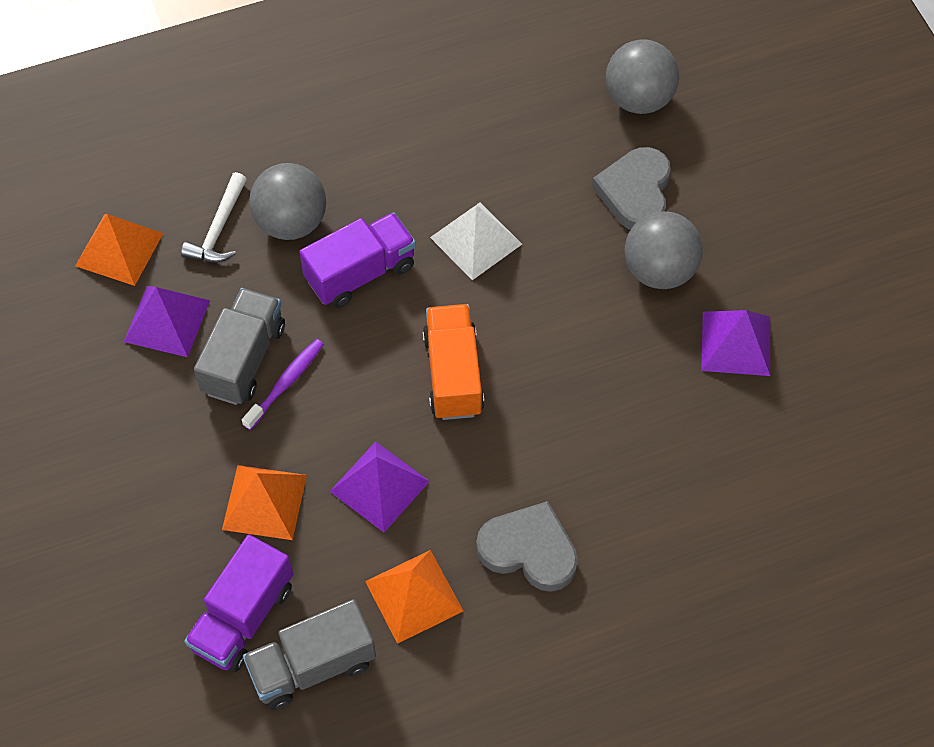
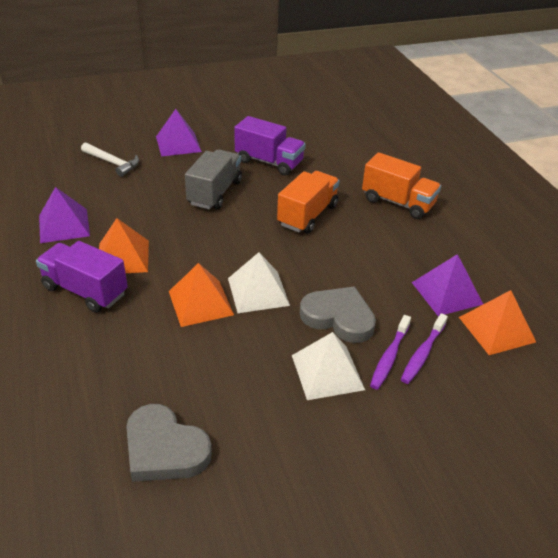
grey ball: 3 -> 0
grey truck: 2 -> 1
orange truck: 1 -> 2
purple toothbrush: 1 -> 2
white pyramid: 1 -> 2

